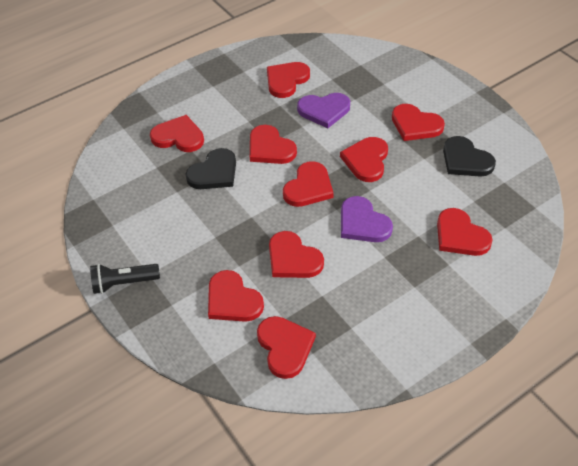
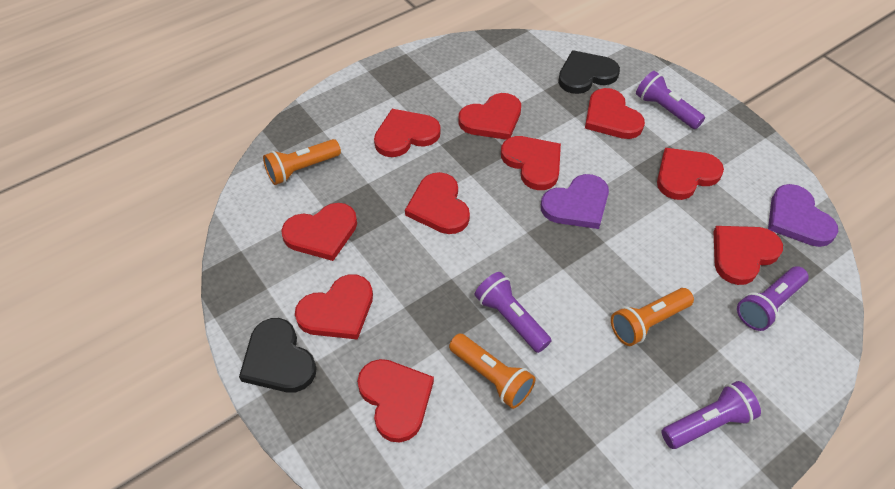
black flashlight: 1 -> 0
orange flashlight: 0 -> 3
purple flashlight: 0 -> 4

